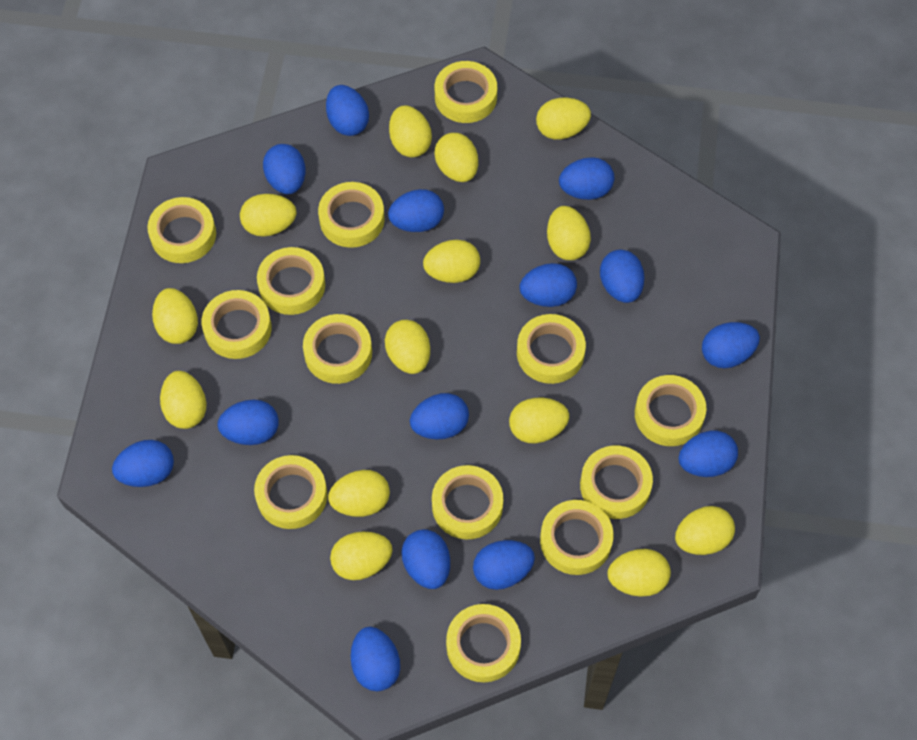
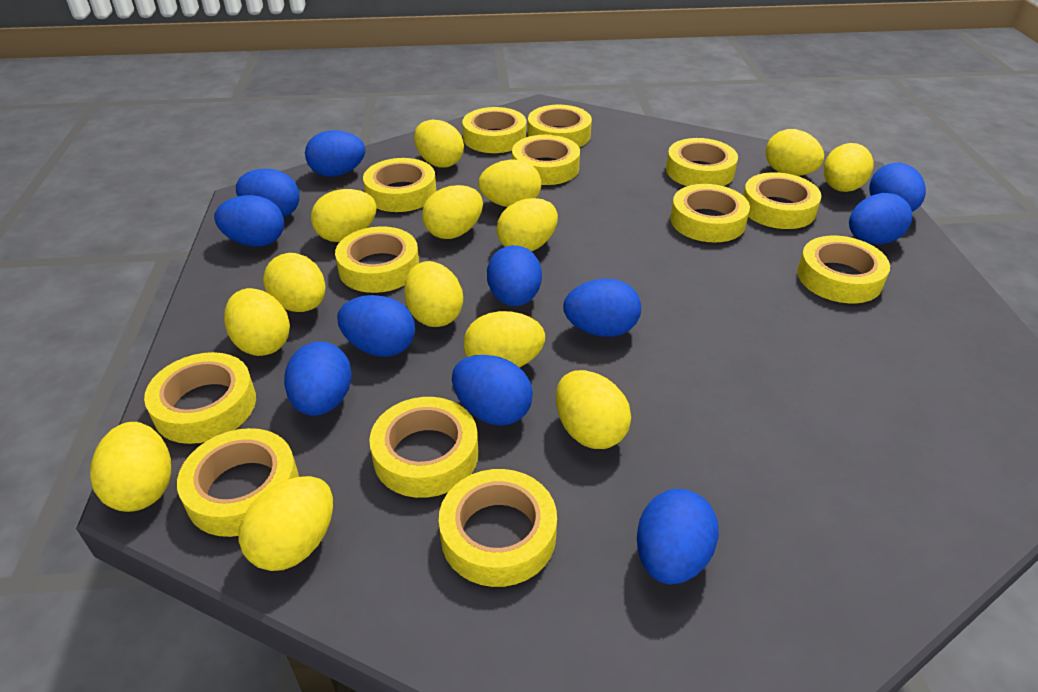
blue egg: 14 -> 11

